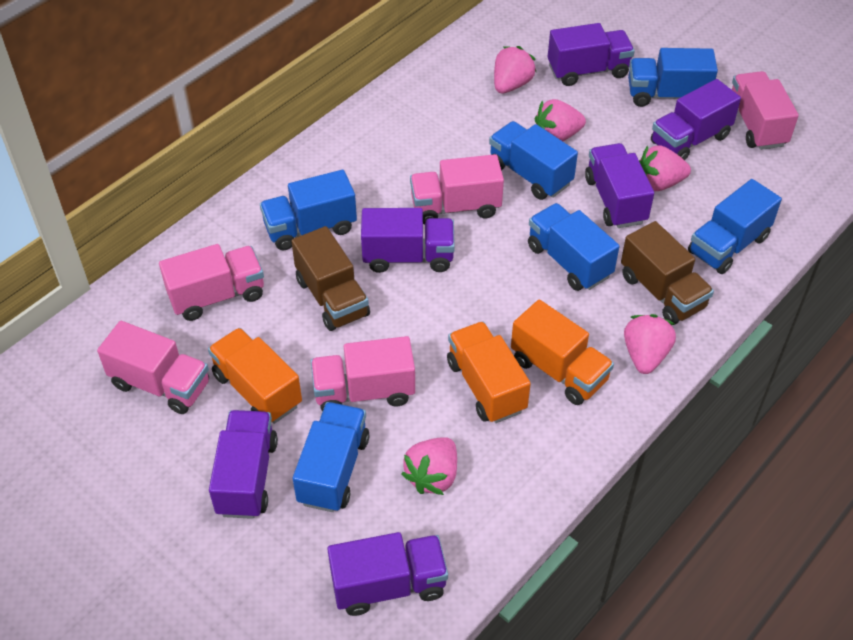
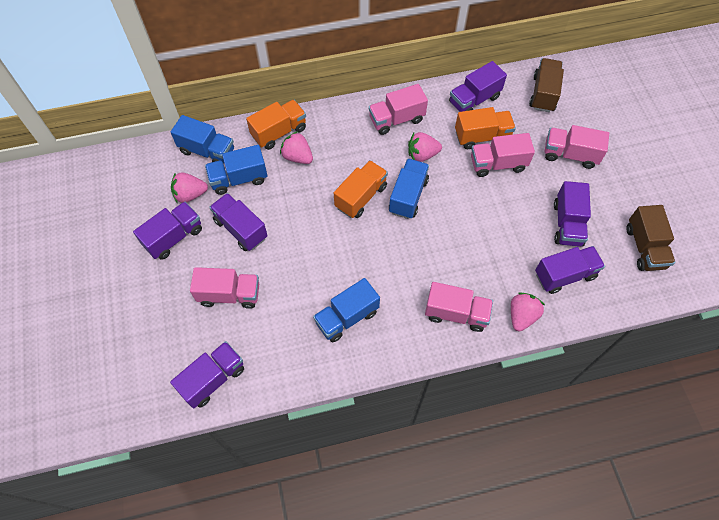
blue truck: 6 -> 4
pink strawberry: 5 -> 4

